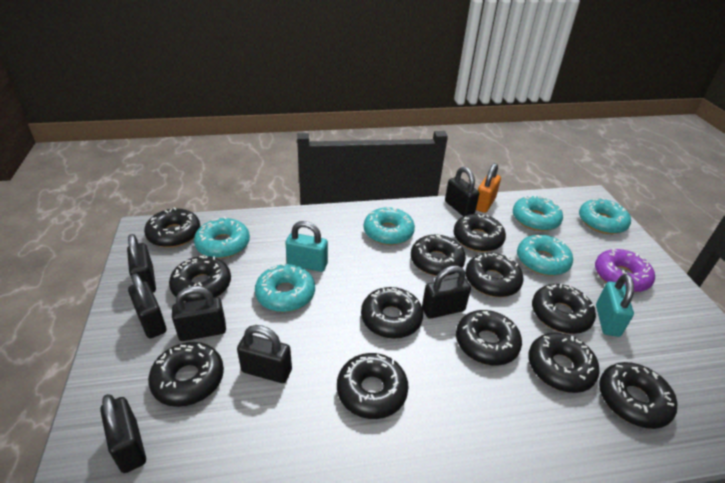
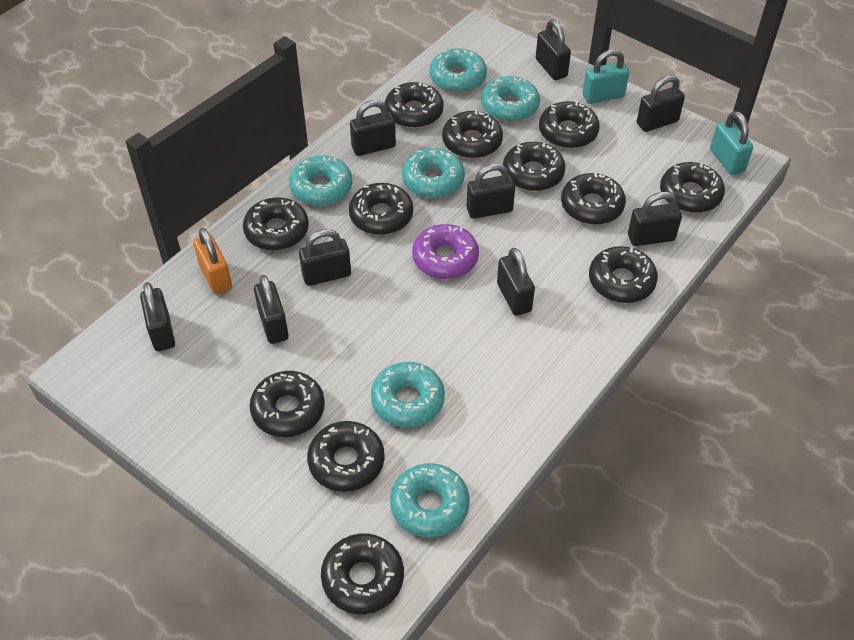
black padlock: 7 -> 9

